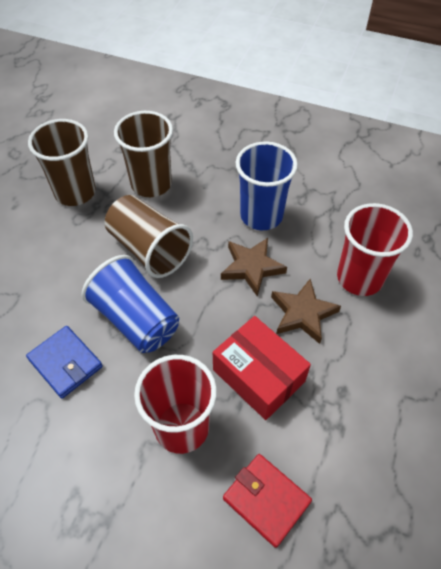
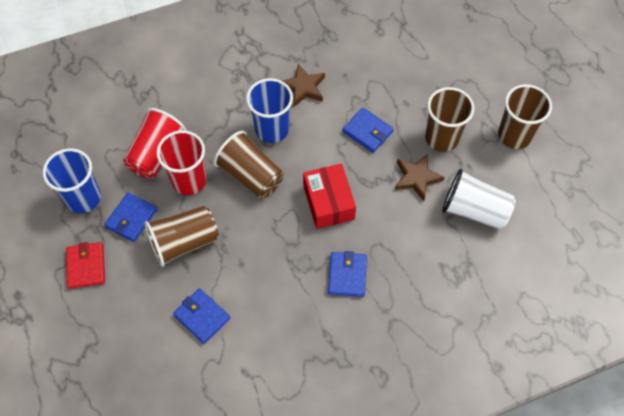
blue wallet: 1 -> 4
brown cup: 3 -> 4
white cup: 0 -> 1

